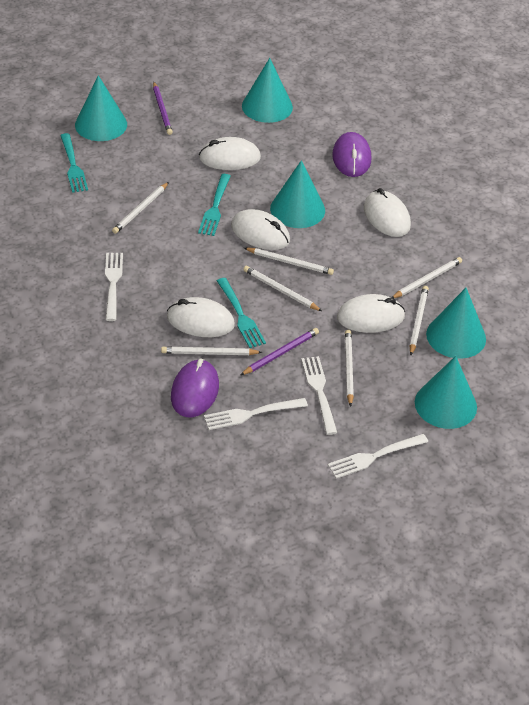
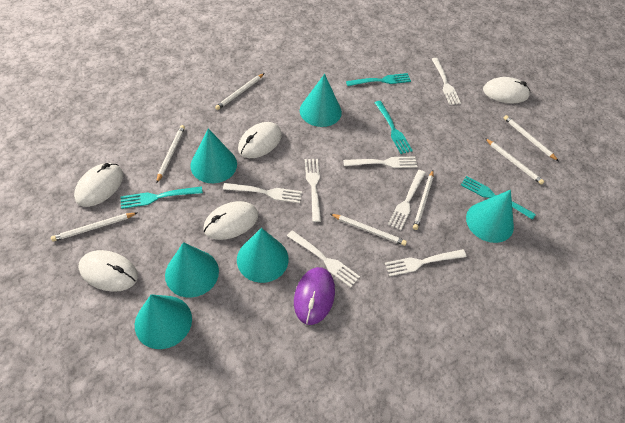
purple mouse: 2 -> 1
purple pencil: 2 -> 0
turquoise cone: 5 -> 6
turquoise fork: 3 -> 4
white fork: 4 -> 7

